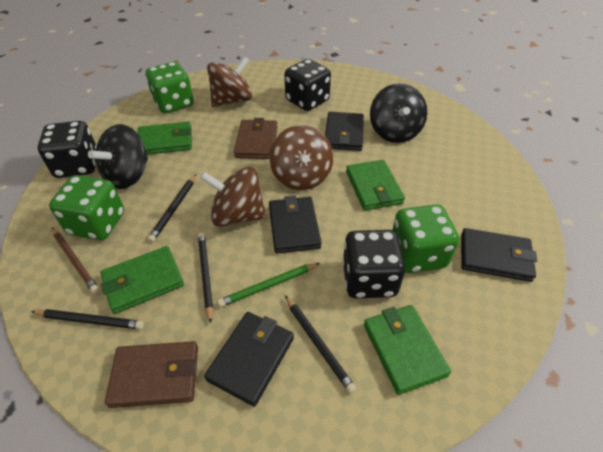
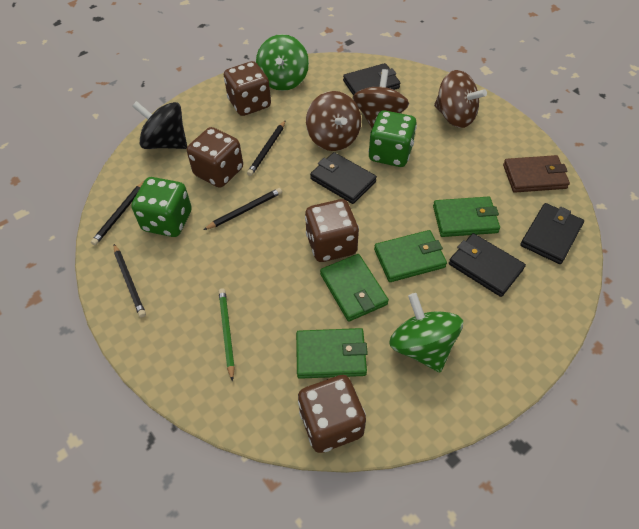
black dice: 3 -> 0
black spinning top: 2 -> 1
brown dice: 0 -> 4
brown pencil: 1 -> 0
brown wallet: 2 -> 1
green dice: 3 -> 2
green spinning top: 0 -> 2

